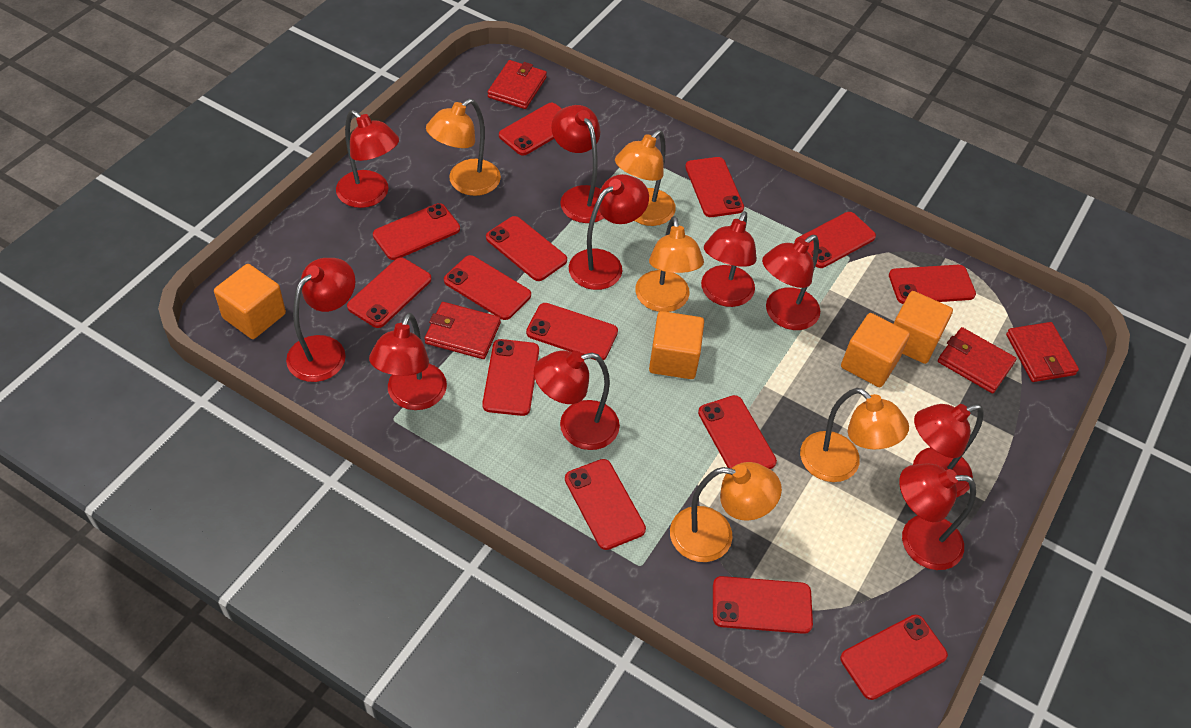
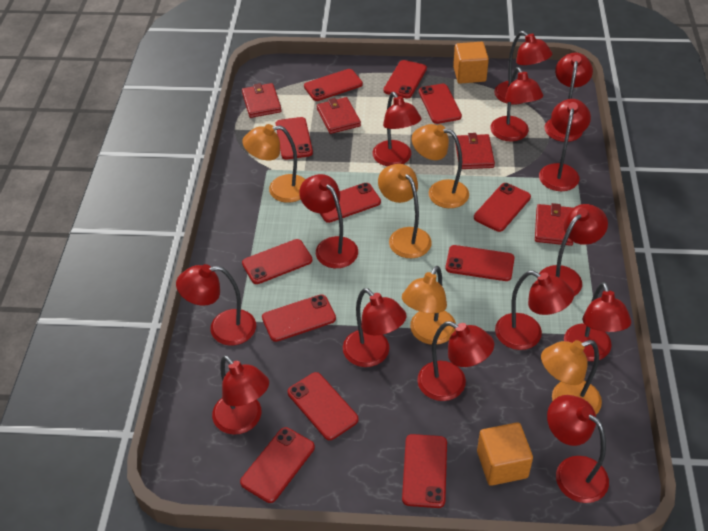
orange cube: 4 -> 2
red lamp: 10 -> 14
red phone: 14 -> 12

